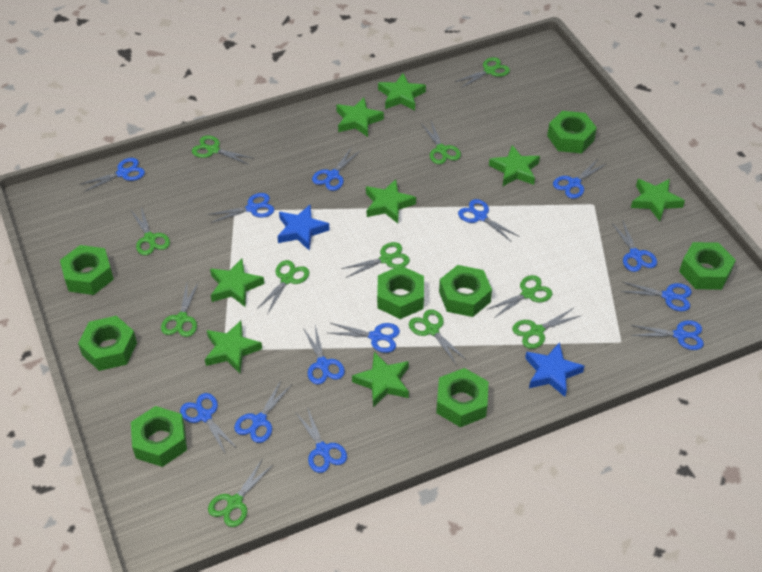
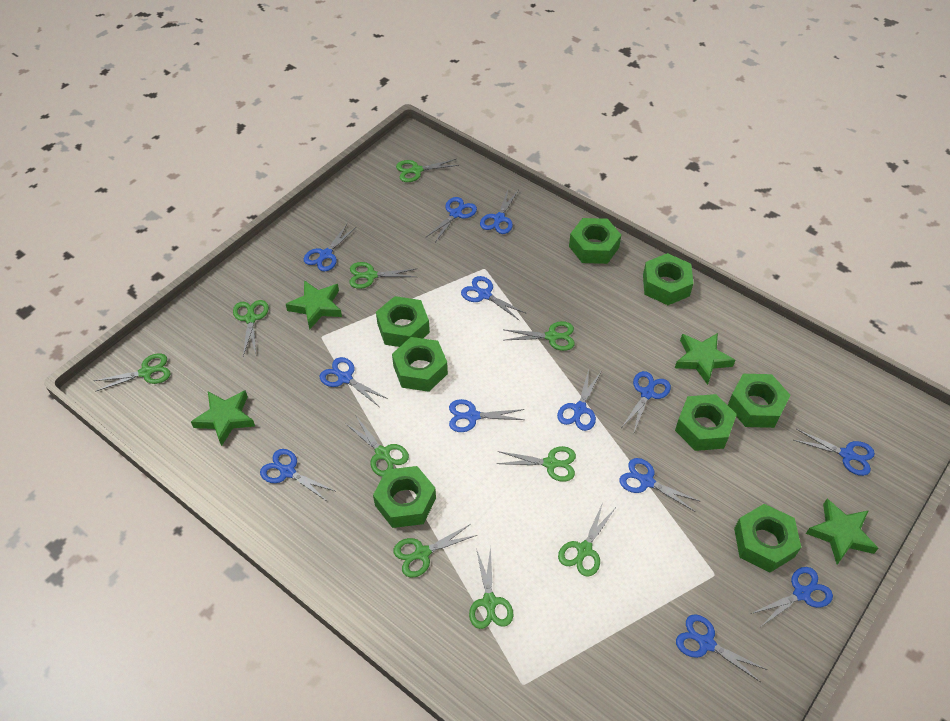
blue star: 2 -> 0
green scissors: 11 -> 10
green star: 8 -> 4

